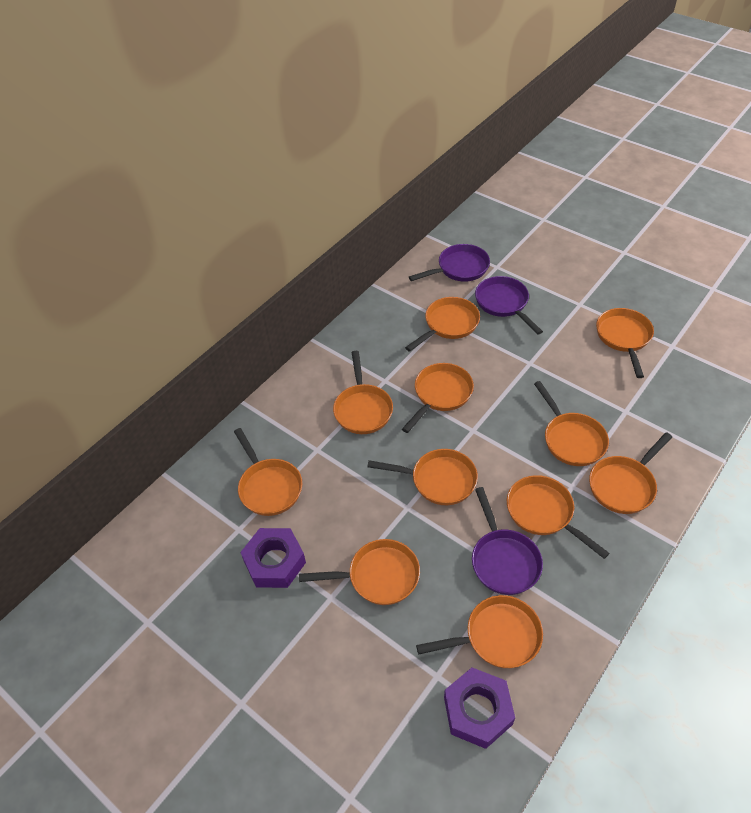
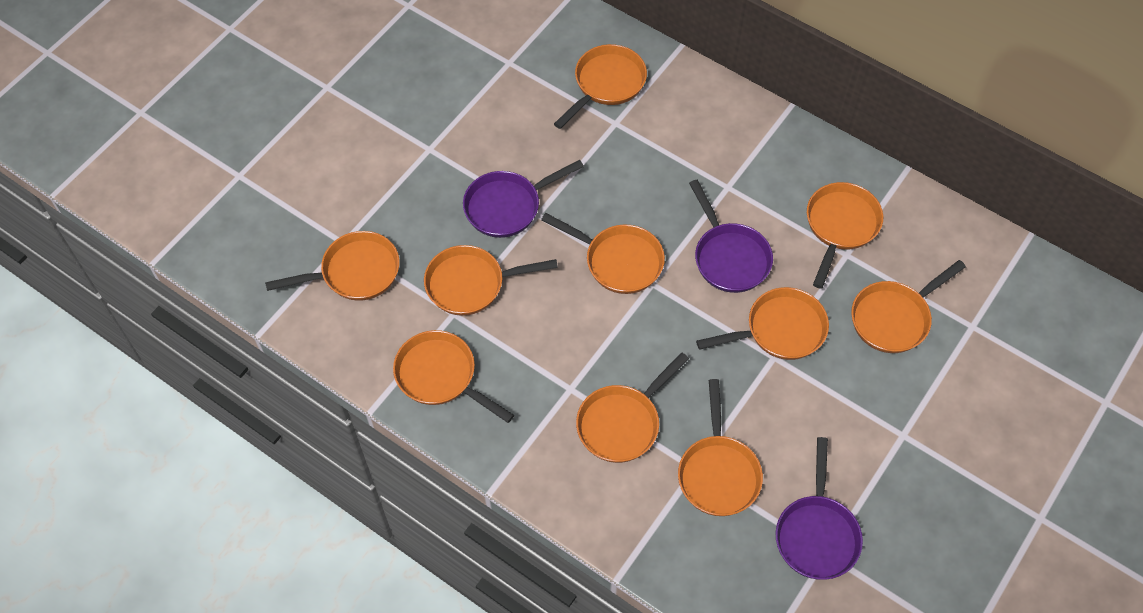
orange pan: 11 -> 10
purple nut: 2 -> 0

